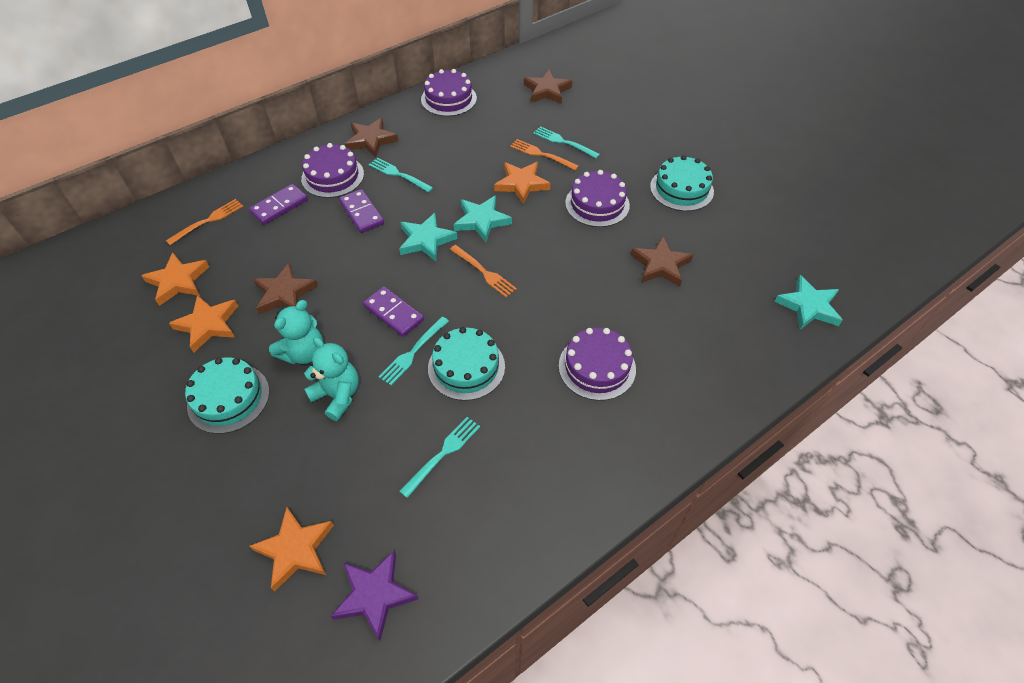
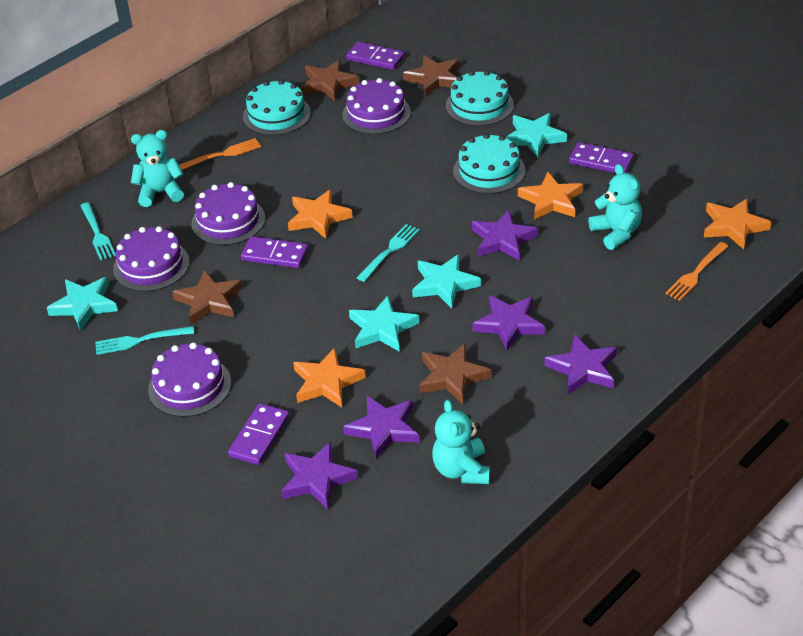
orange fork: 3 -> 2
purple domino: 3 -> 4
purple star: 1 -> 5
turquoise fork: 4 -> 3
turquoise star: 3 -> 4
turquoise teddy bear: 2 -> 3

